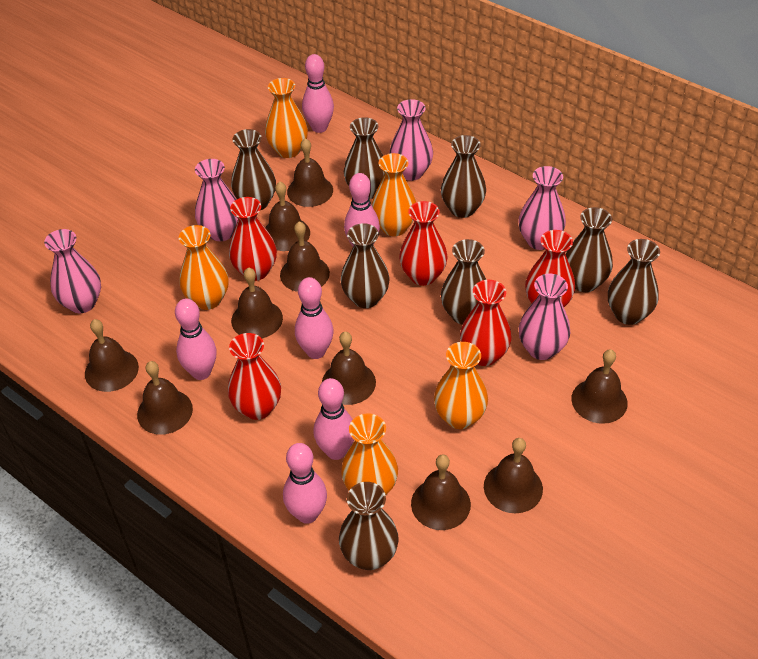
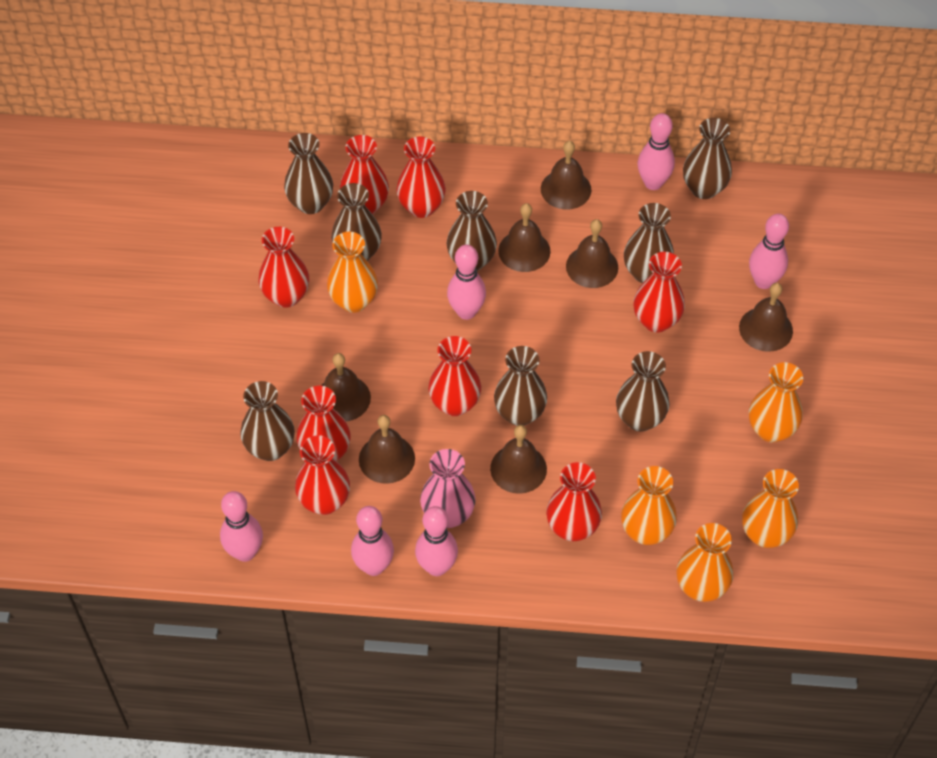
brown bell: 10 -> 7
pink vase: 5 -> 1
red vase: 5 -> 8

